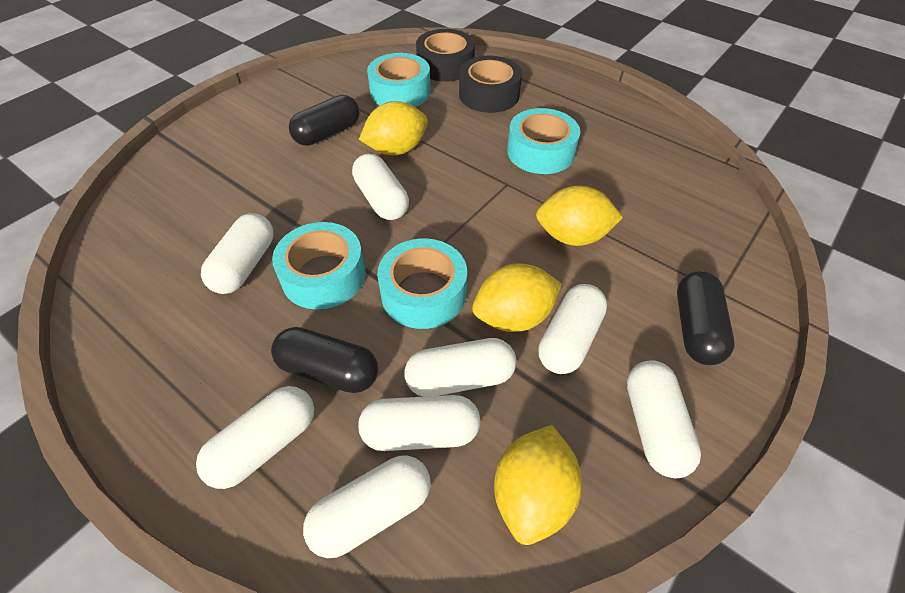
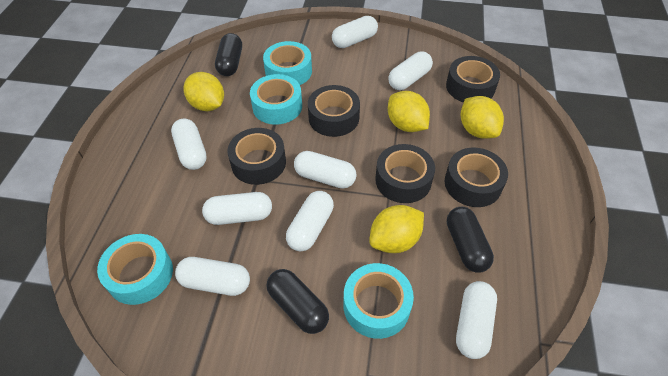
black tape: 2 -> 5

